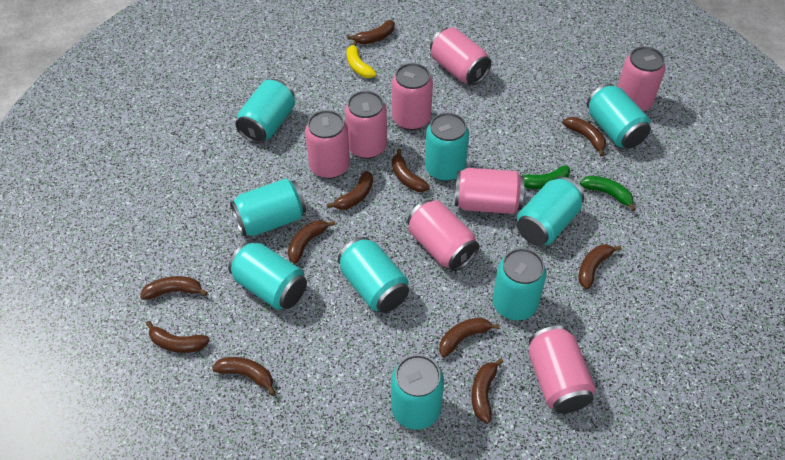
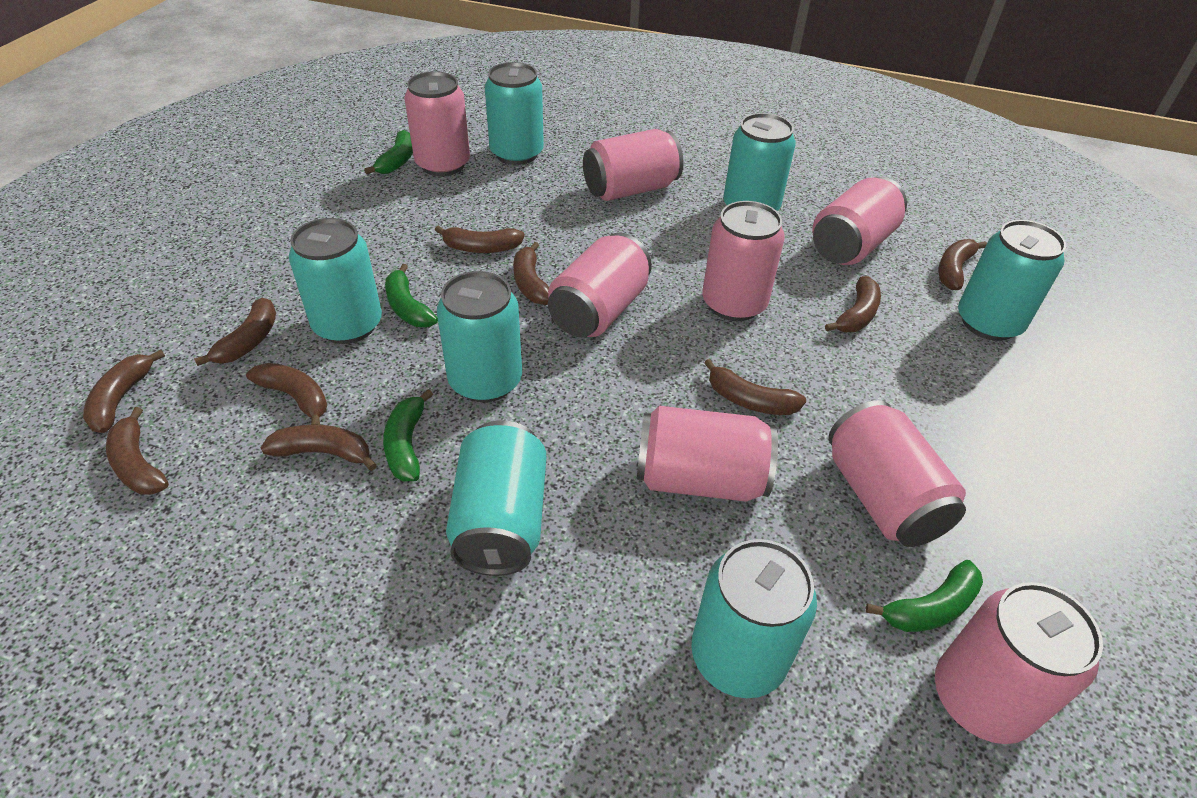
brown banana: 11 -> 10
green banana: 2 -> 4
turquoise can: 9 -> 7
yellow banana: 1 -> 0

